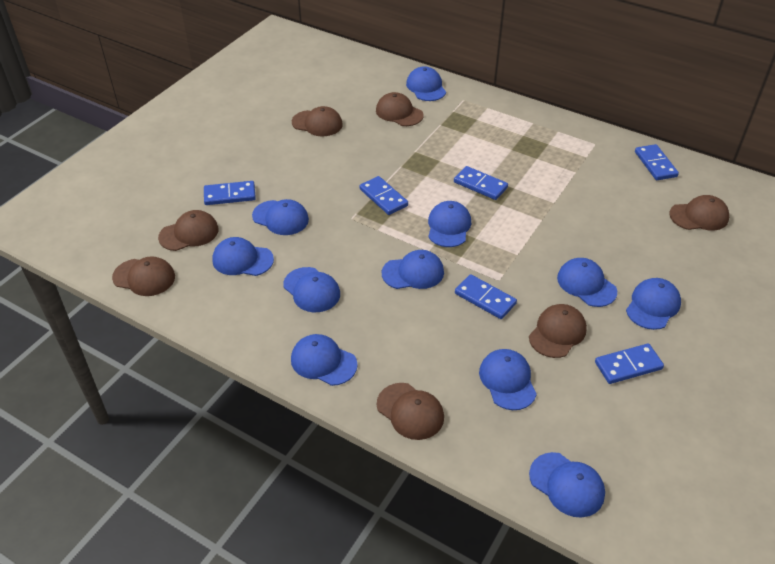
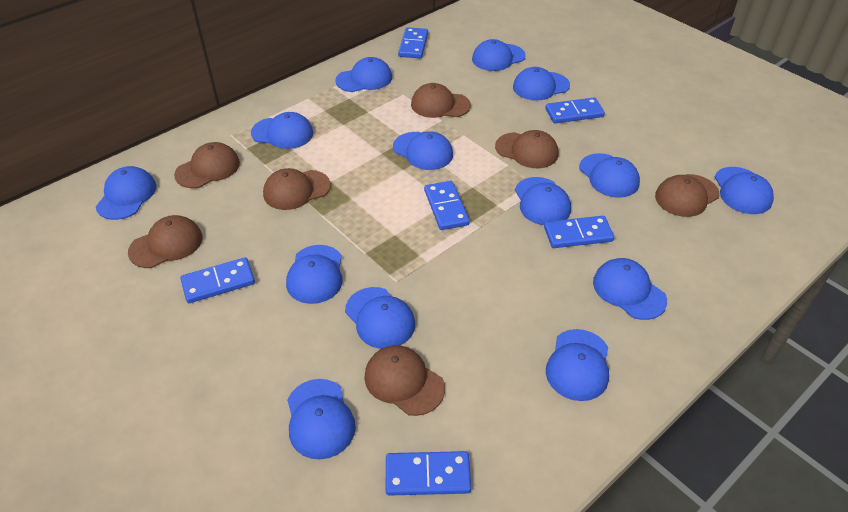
blue cap: 11 -> 14

